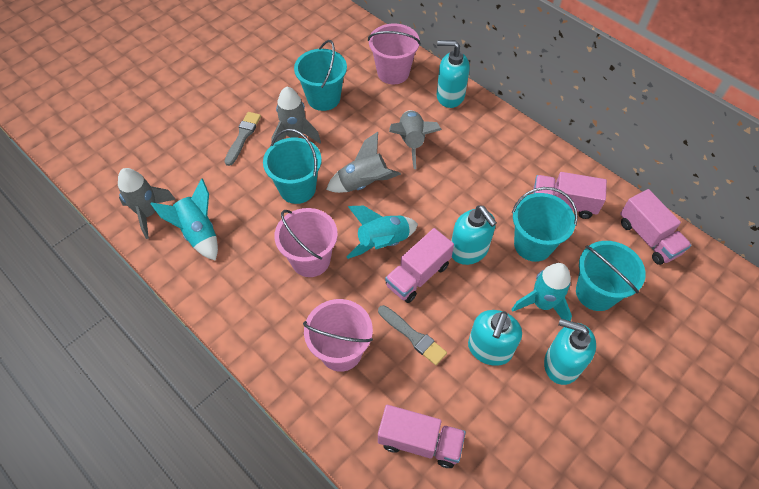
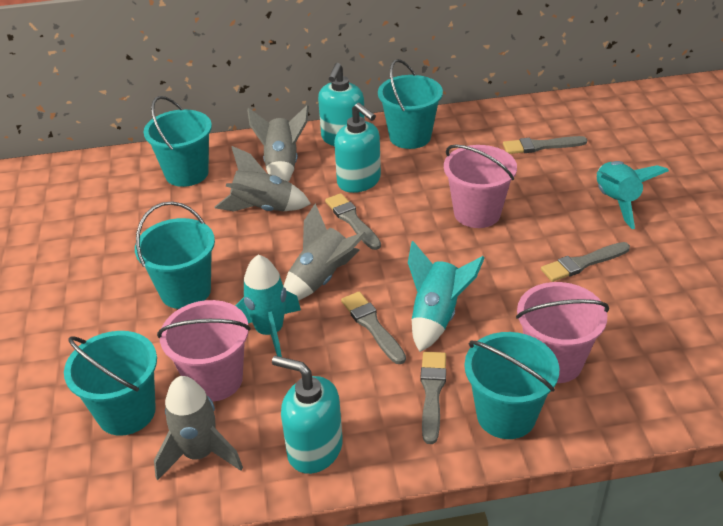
grey brush: 2 -> 5
pink truck: 4 -> 0
turquoise bucket: 4 -> 5
turquoise soap dispenser: 4 -> 3

